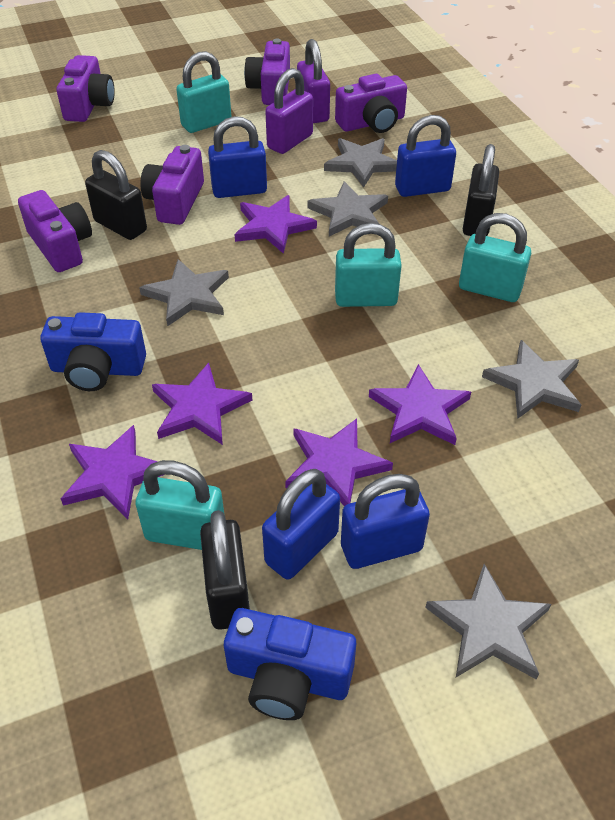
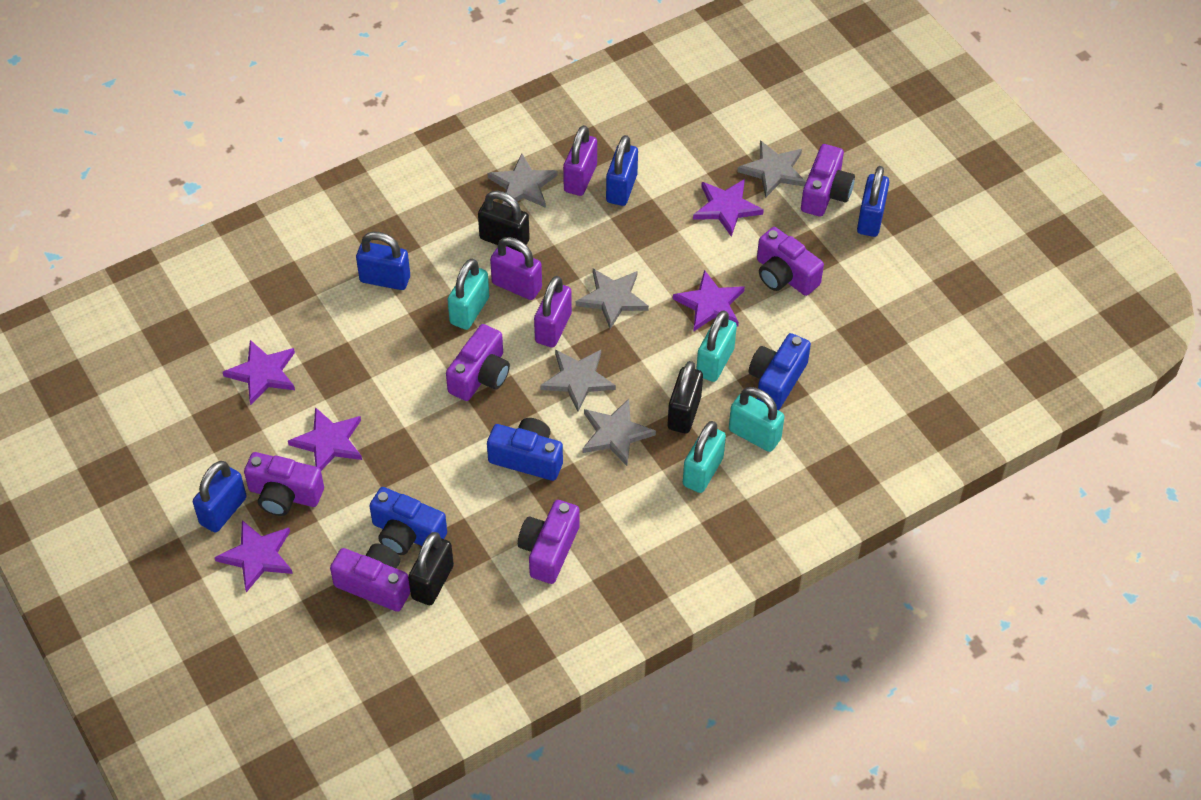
blue camera: 2 -> 3
purple camera: 5 -> 6
purple padlock: 2 -> 3

